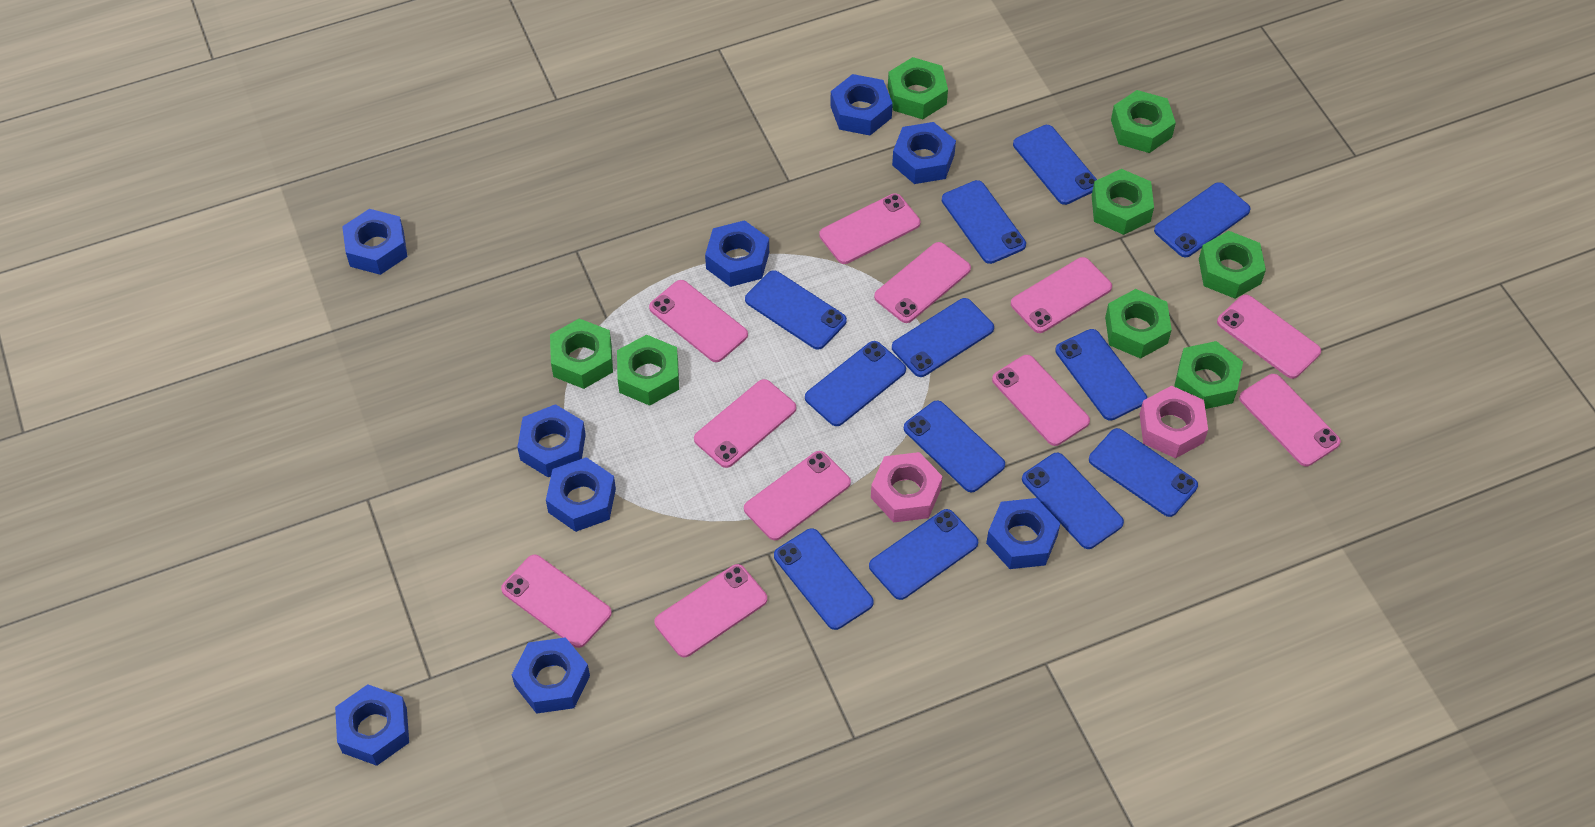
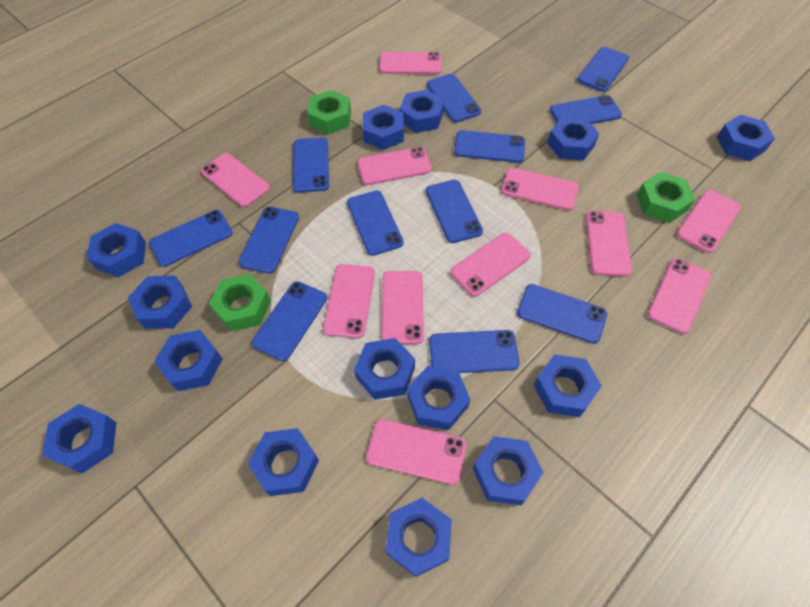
blue nut: 9 -> 14
green nut: 8 -> 3
pink nut: 2 -> 0

